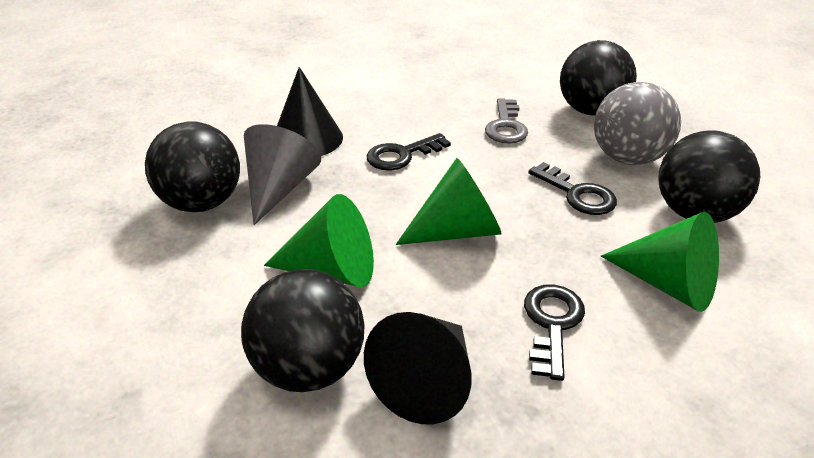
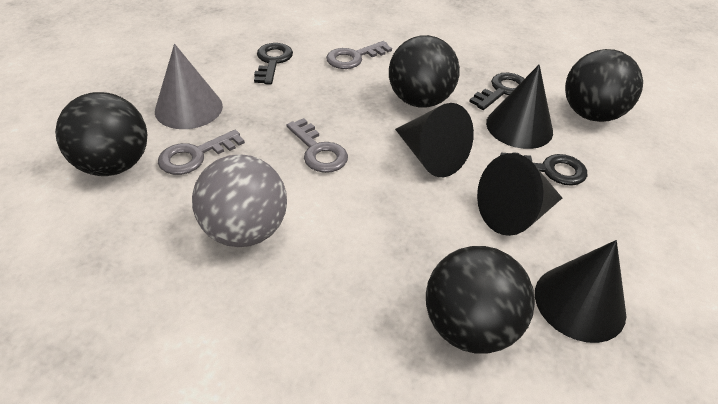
black cone: 2 -> 4
green cone: 3 -> 0
grey key: 1 -> 3

